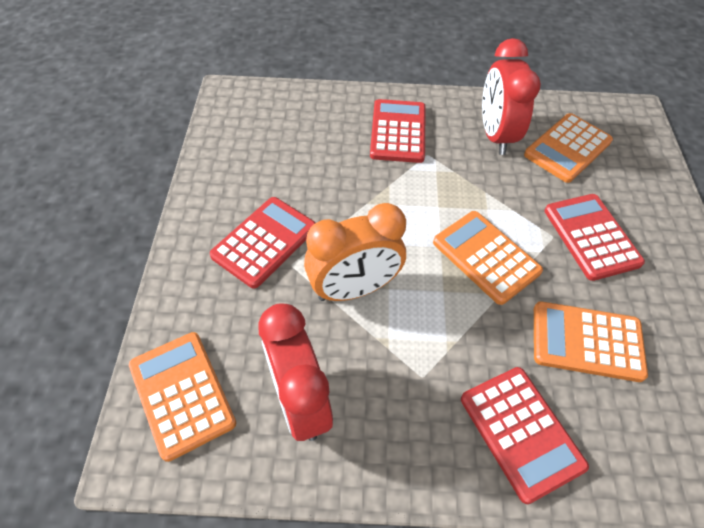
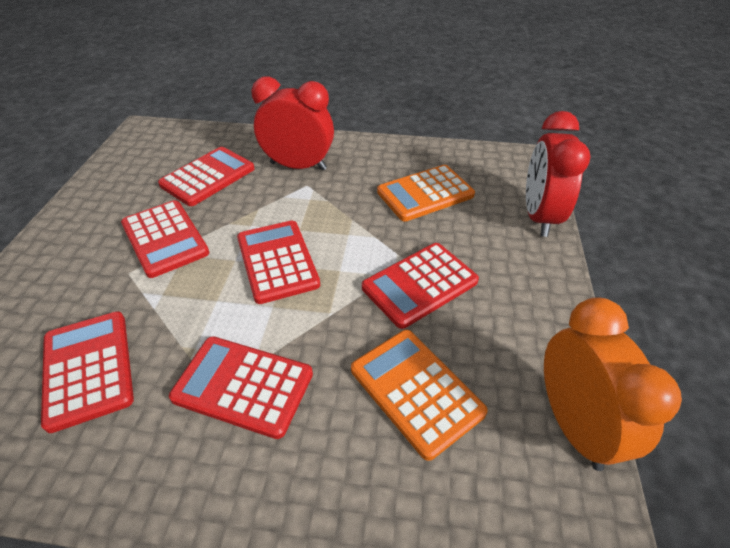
orange calculator: 4 -> 2
red calculator: 4 -> 6

